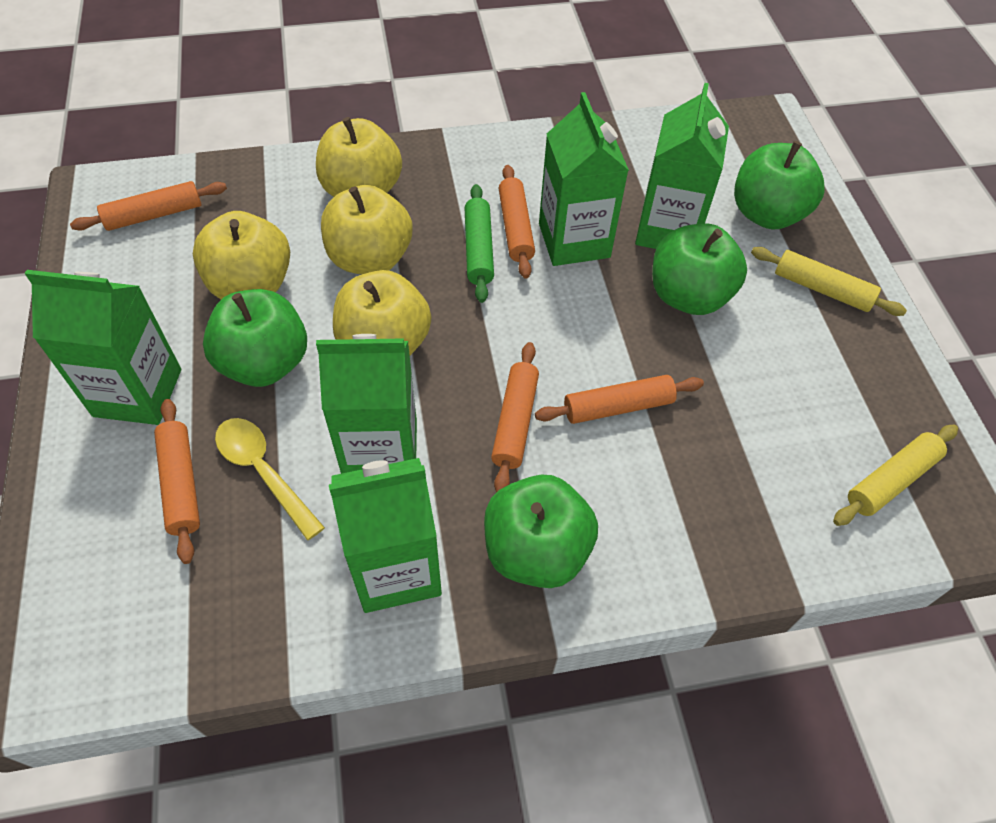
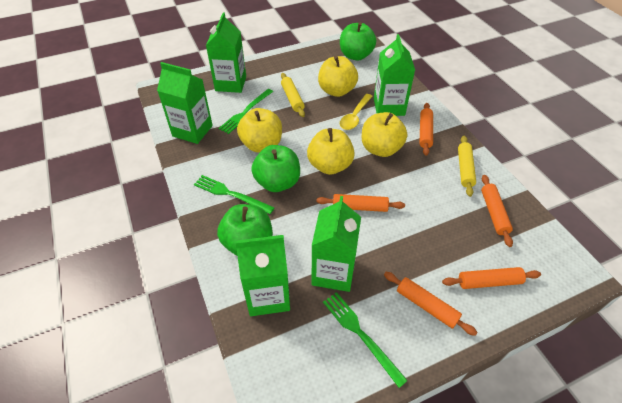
green apple: 4 -> 3
green fork: 0 -> 3
green rolling pin: 1 -> 0

